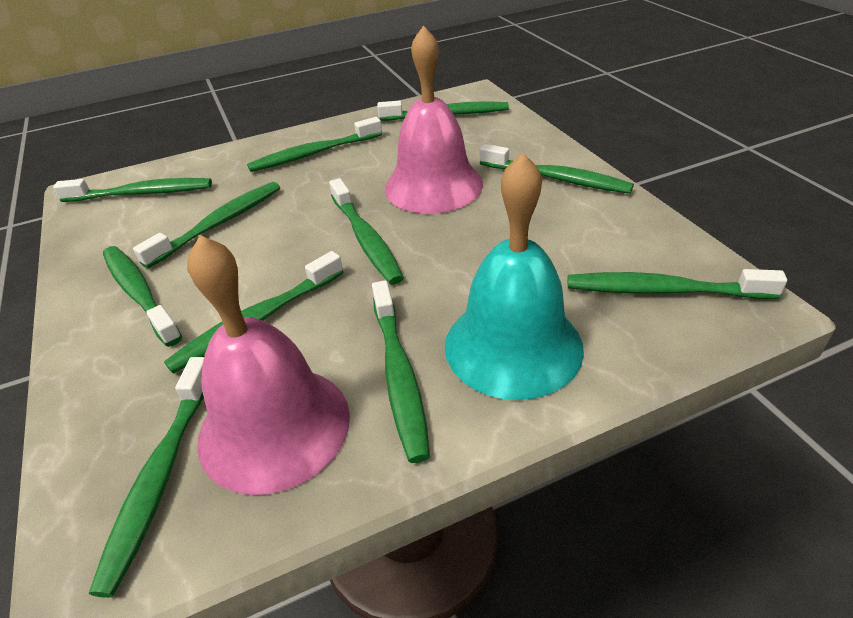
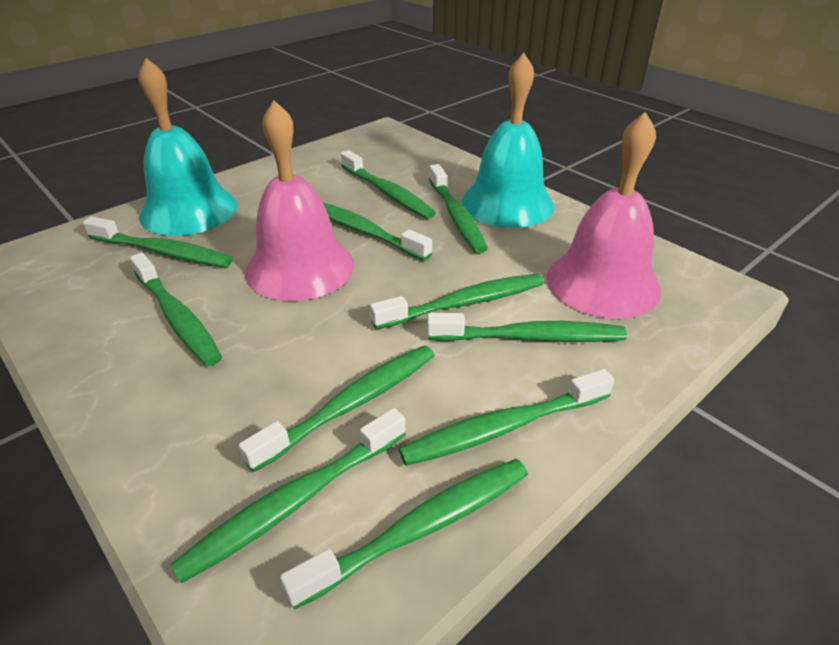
turquoise bell: 1 -> 2

